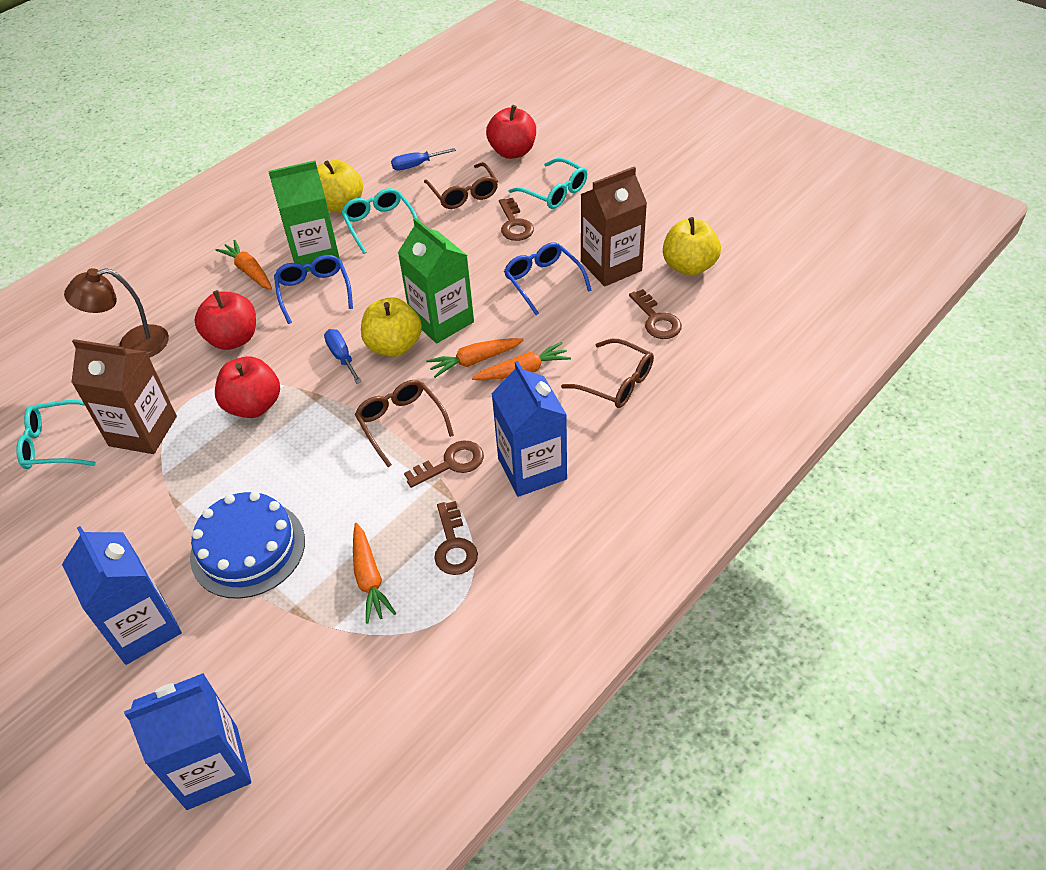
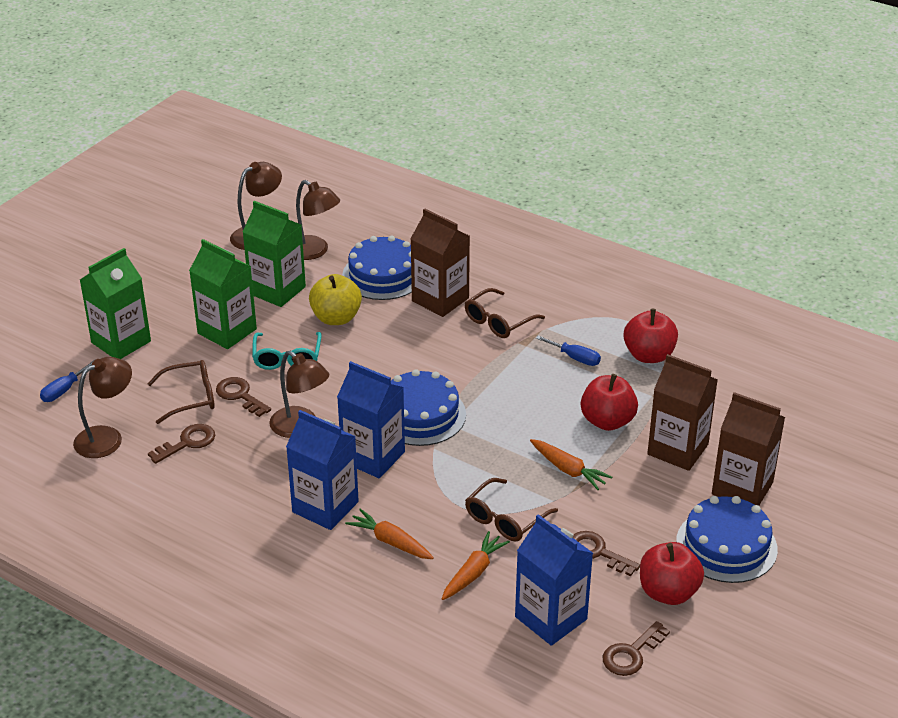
blue cake: 1 -> 3
blue glasses: 2 -> 0
brown carton: 2 -> 3
brown lamp: 1 -> 4
green carton: 2 -> 3
orange carrot: 4 -> 3
turquoise glasses: 3 -> 1
yellow apple: 3 -> 1

